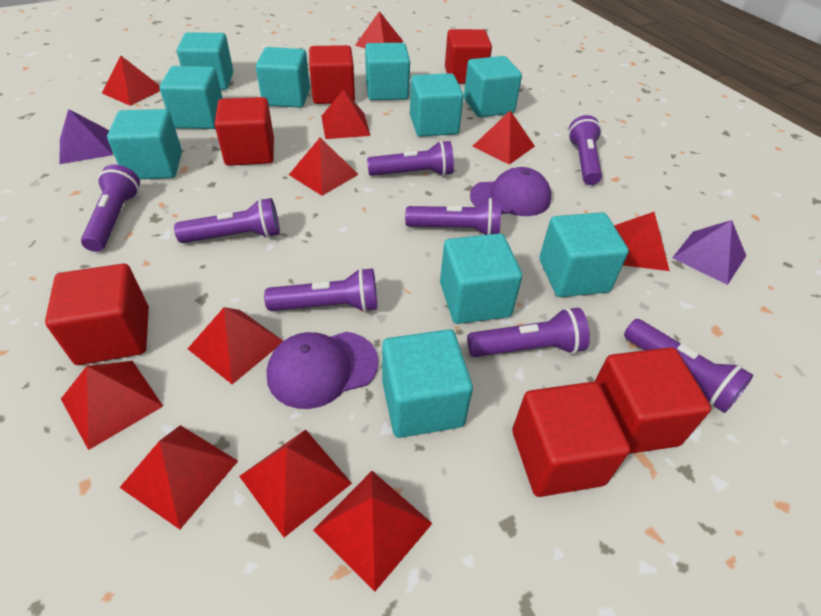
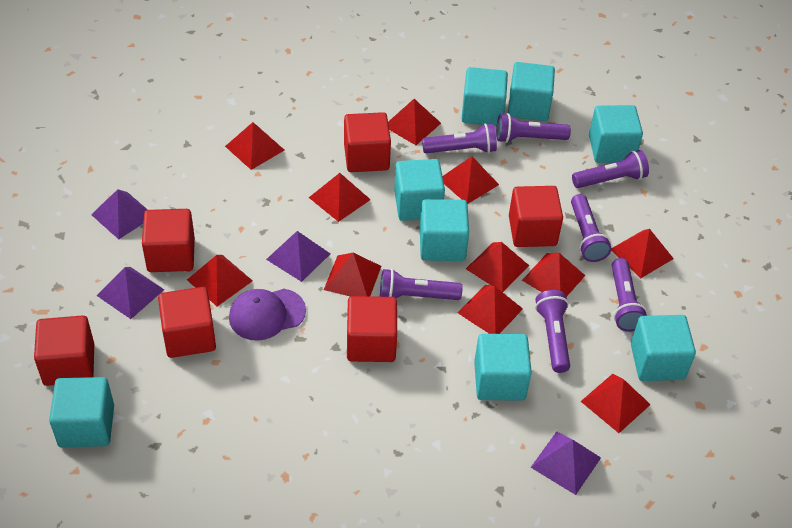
purple cap: 2 -> 1
purple flashlight: 8 -> 7
purple pyramid: 2 -> 4
turquoise cube: 10 -> 8

